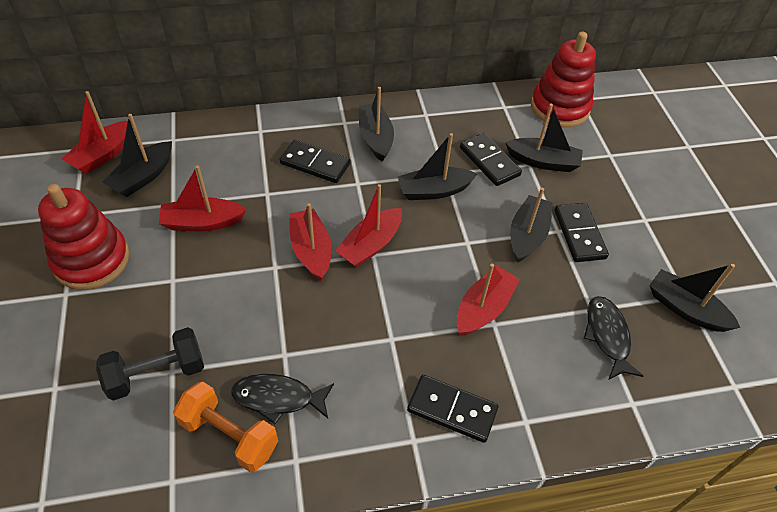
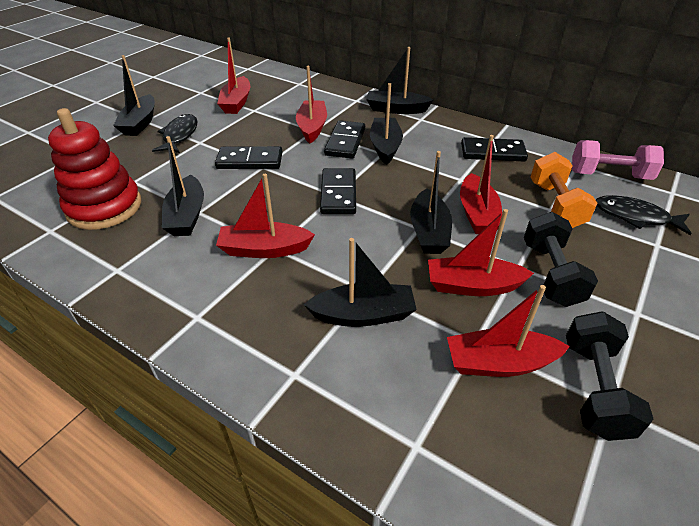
black dumbbell: 1 -> 2
pink dumbbell: 0 -> 1
red boat: 5 -> 6
red stacking toy: 2 -> 1

